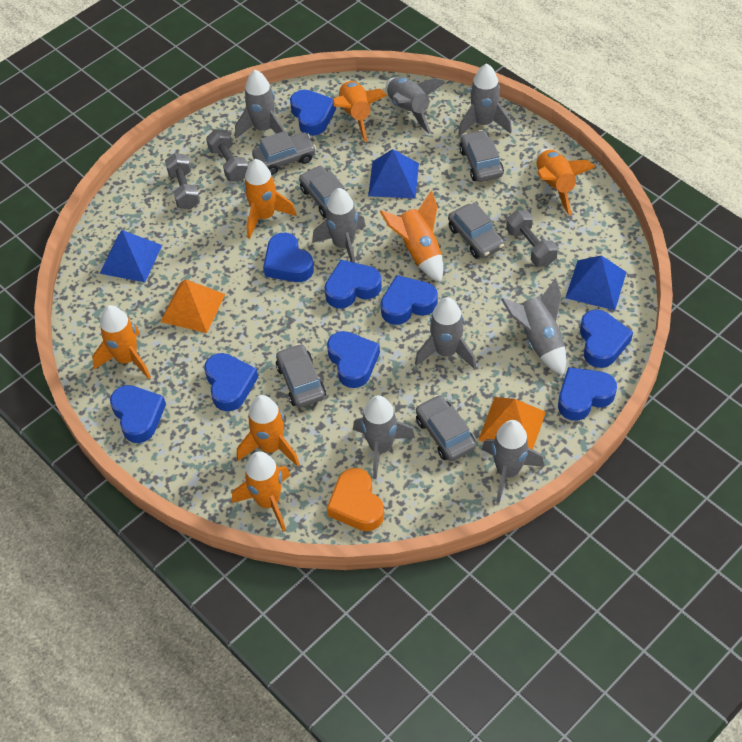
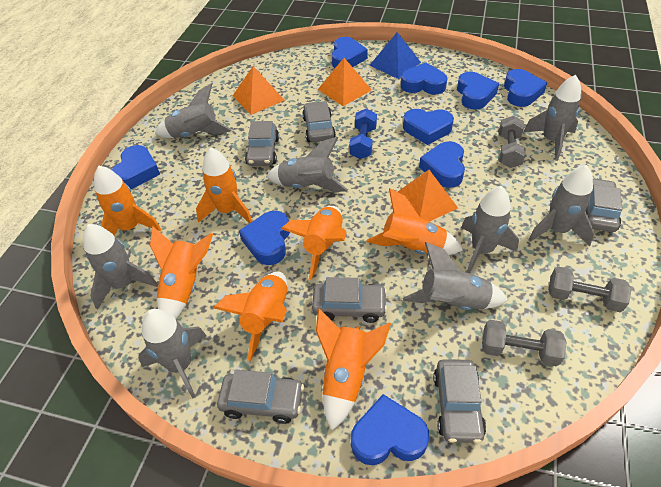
blue dumbbell: 0 -> 1
blue pyramid: 3 -> 1
orange heart: 1 -> 0
orange pyramid: 2 -> 3

